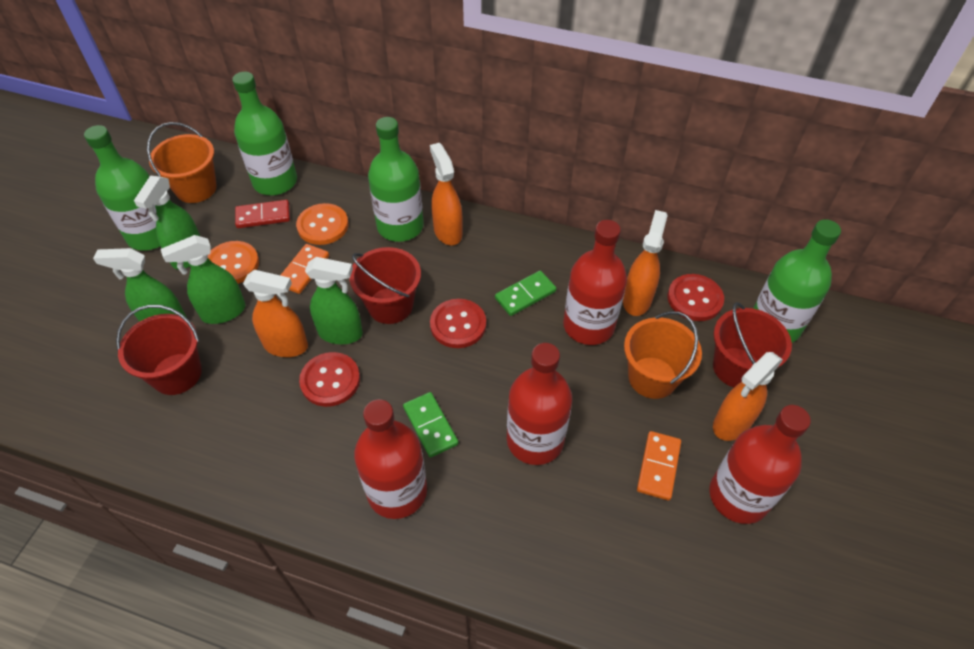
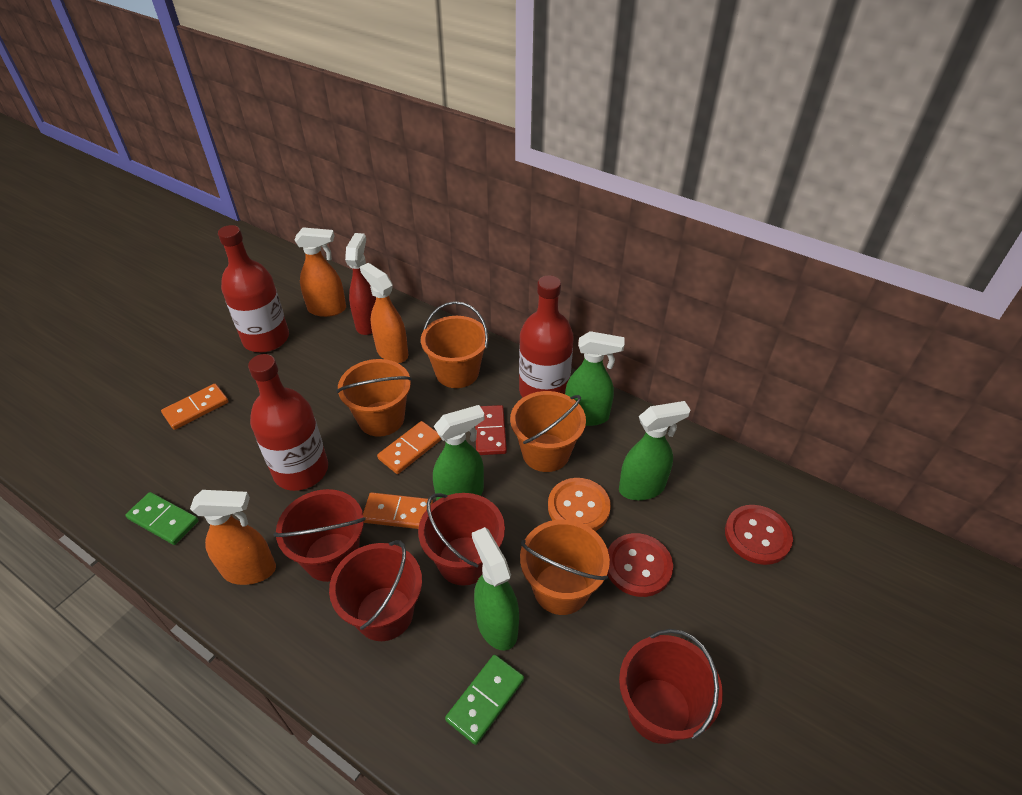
green bottle: 4 -> 0
orange bucket: 2 -> 4
orange button: 2 -> 1
orange domino: 2 -> 3
orange spray bottle: 4 -> 3
red bottle: 4 -> 3
red bucket: 3 -> 4
red button: 3 -> 2
red spray bottle: 0 -> 1

